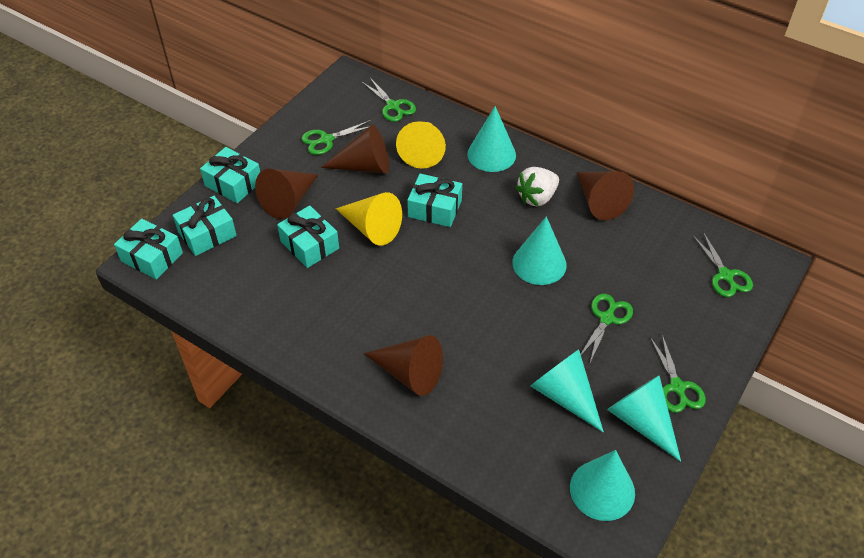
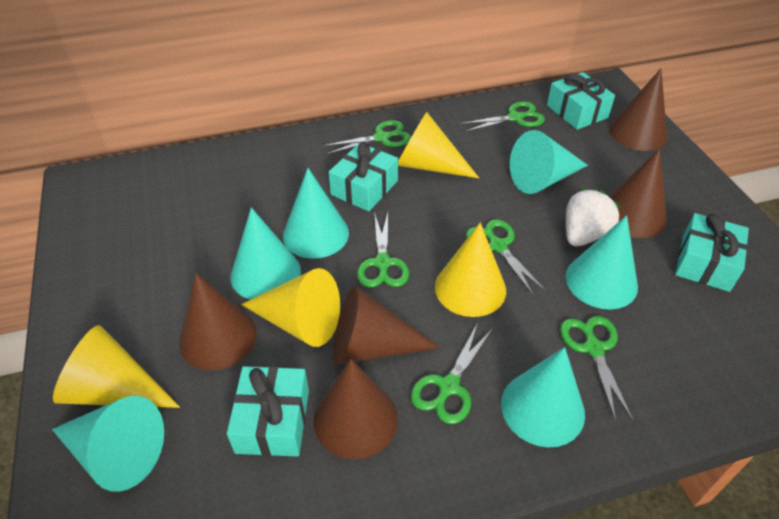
brown cone: 4 -> 5
green scissors: 5 -> 6
turquoise cone: 5 -> 6
turquoise gift: 5 -> 4
yellow cone: 2 -> 4

